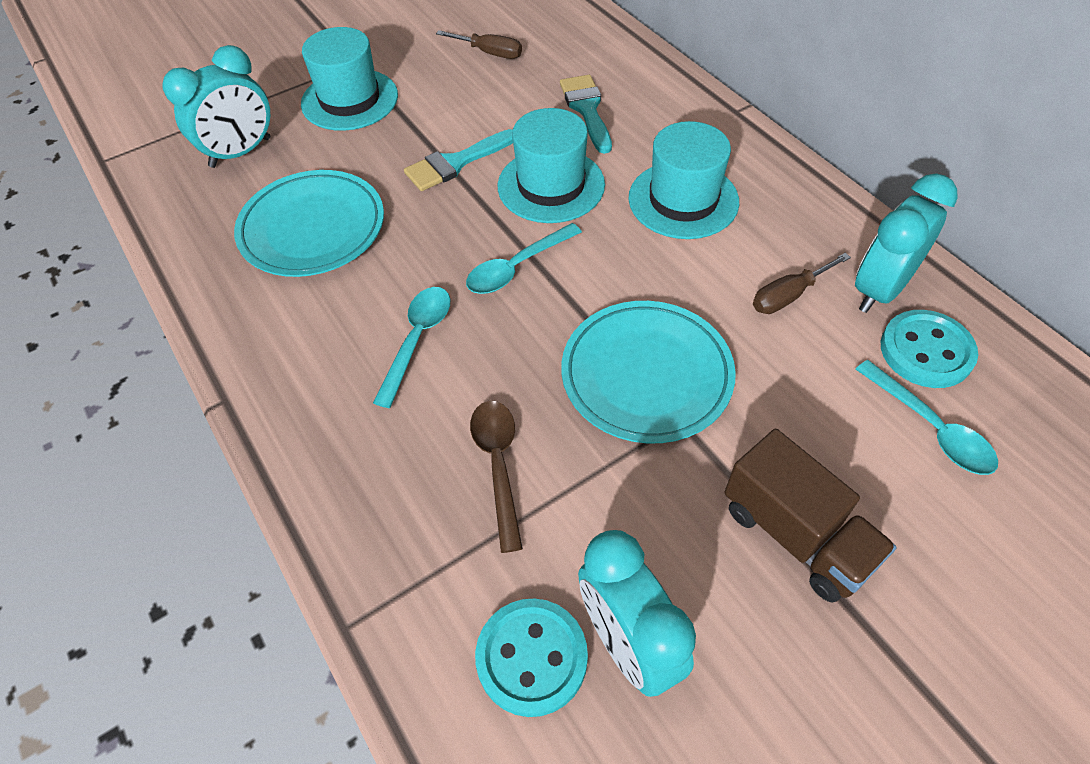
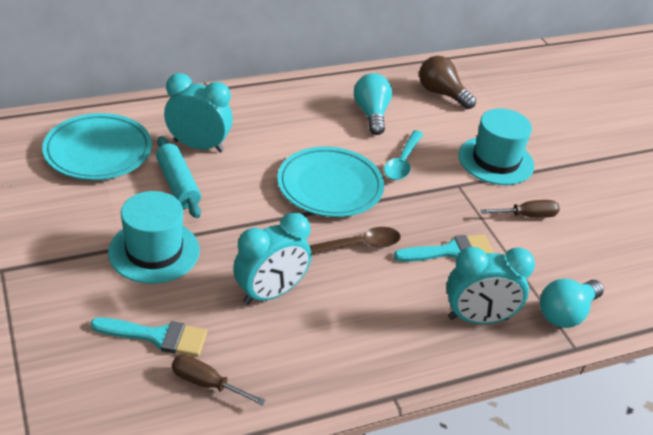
brown light bulb: 0 -> 1
brown truck: 1 -> 0
turquoise button: 2 -> 0
turquoise hat: 3 -> 2
turquoise light bulb: 0 -> 2
turquoise rolling pin: 0 -> 1
turquoise spoon: 3 -> 1

